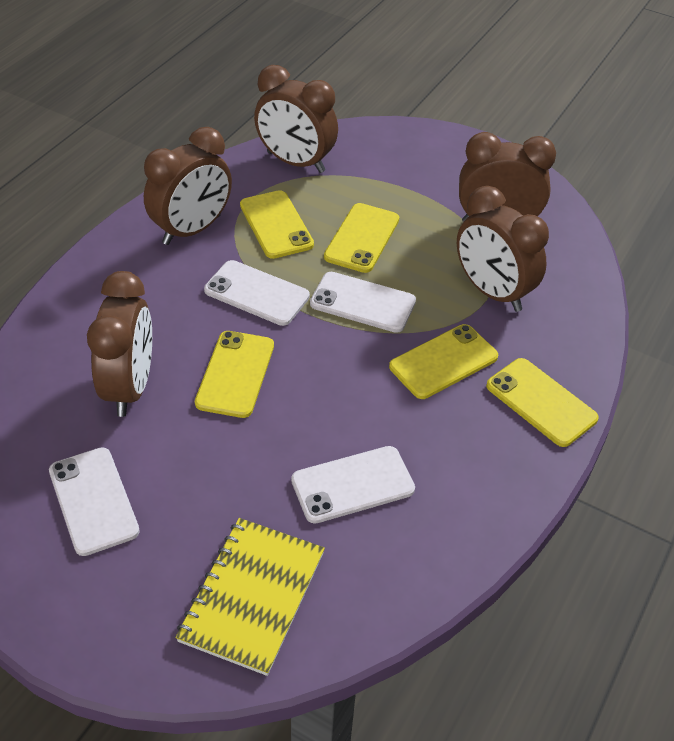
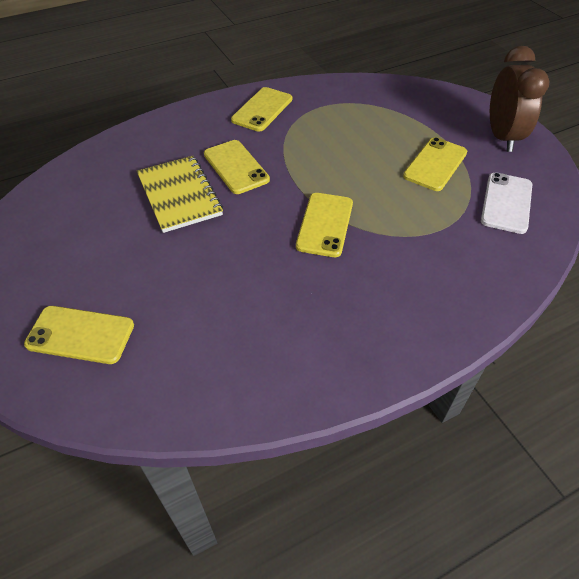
brown clock: 5 -> 1
white phone: 4 -> 1

